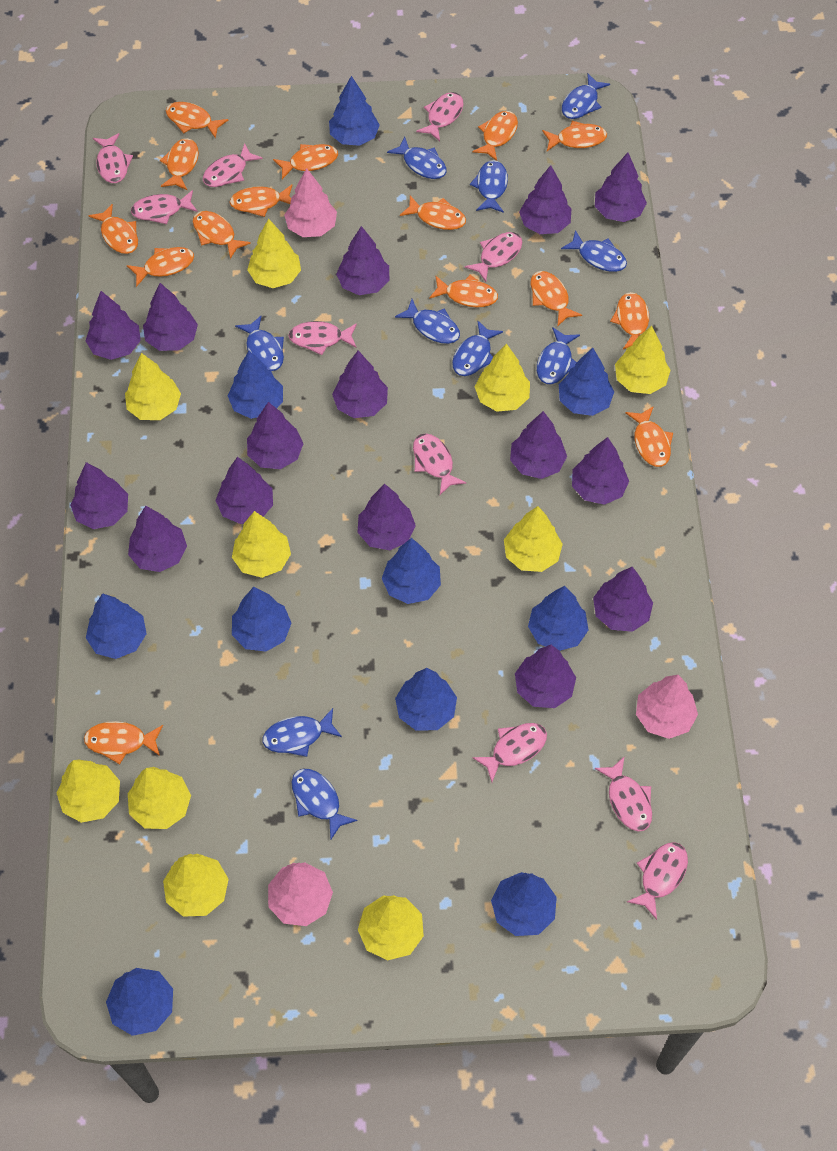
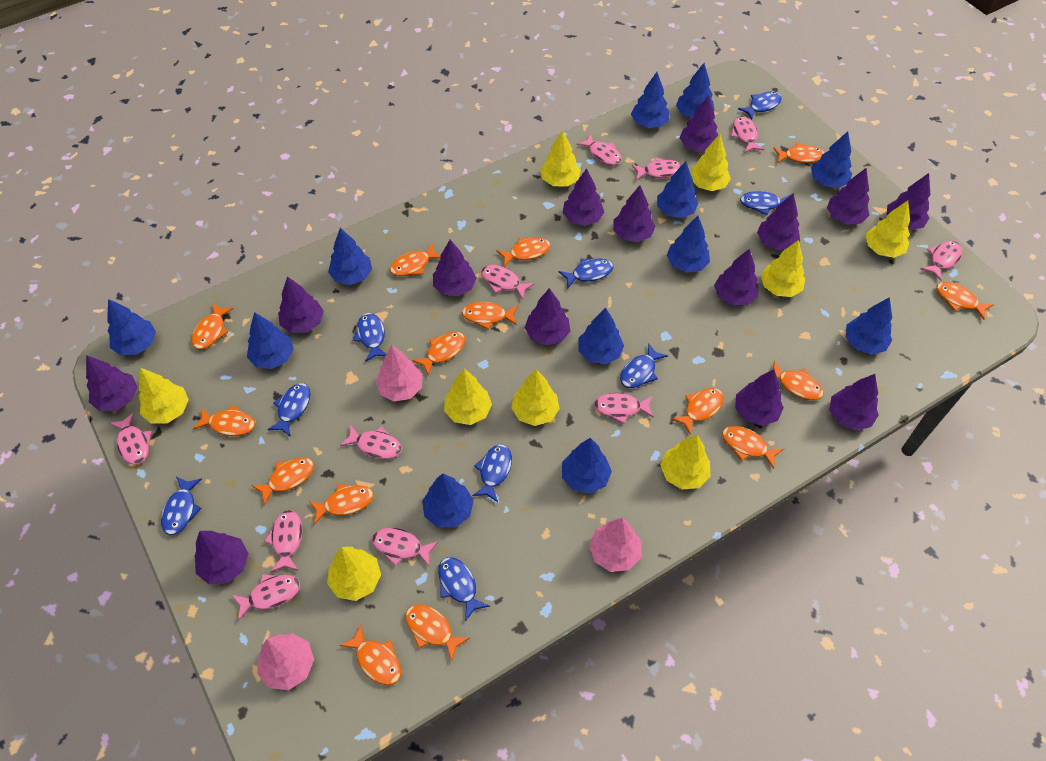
blue fish: 10 -> 9
blue tree: 10 -> 12
pink fish: 10 -> 11
purple tree: 15 -> 14
yellow tree: 10 -> 9

